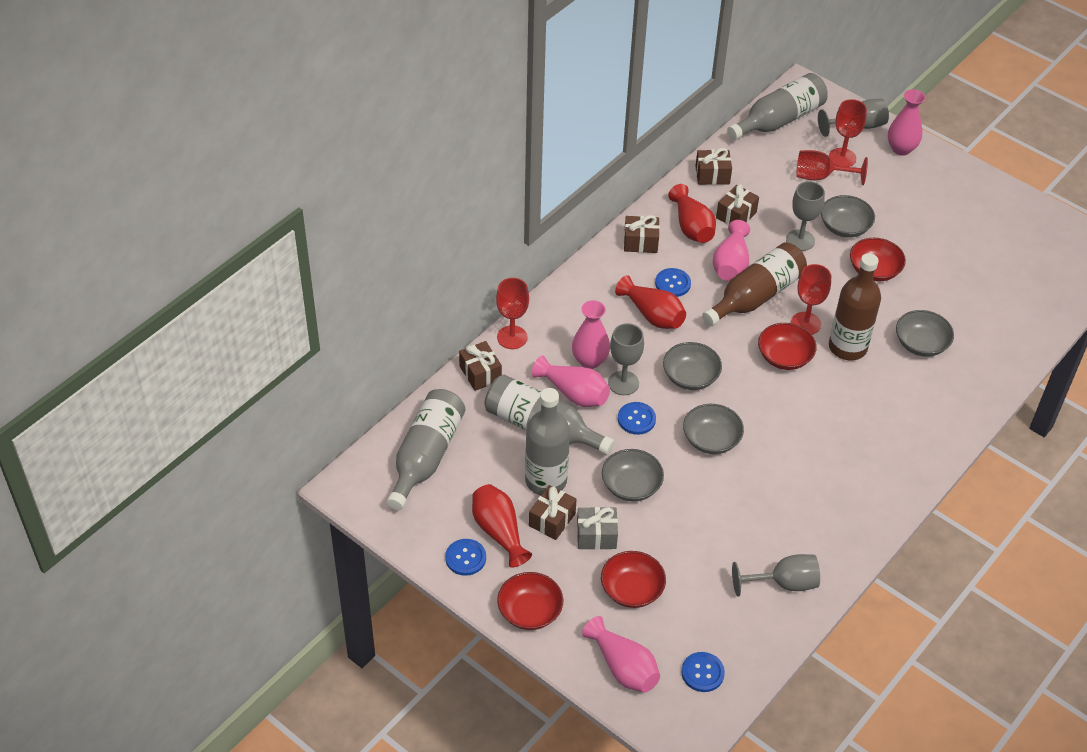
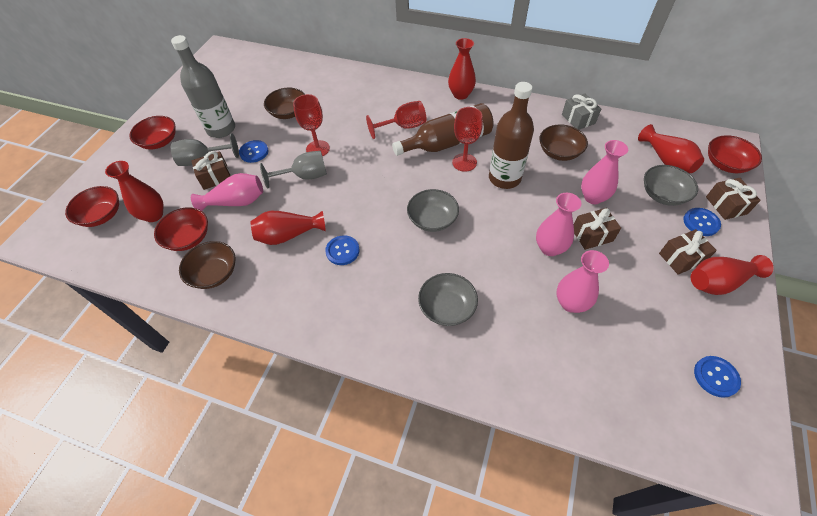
brown bowl: 0 -> 3
brown gift: 5 -> 4
grey bottle: 4 -> 1
grey bowl: 5 -> 3
grey goblet: 4 -> 2
pink vase: 5 -> 4
red goblet: 4 -> 3
red vase: 3 -> 5

